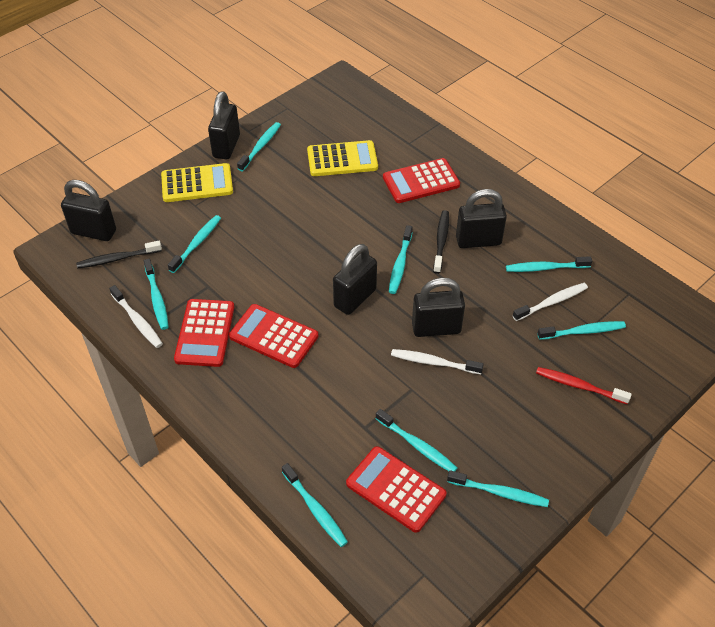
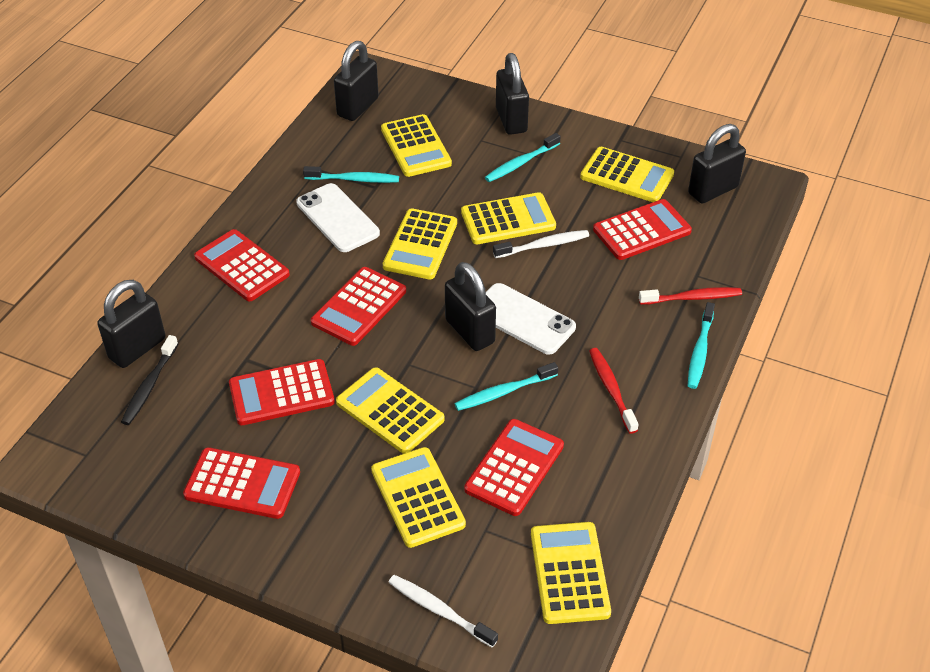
black toothbrush: 2 -> 1
red calculator: 4 -> 6
red toothbrush: 1 -> 2
turquoise toothbrush: 9 -> 4
white phone: 0 -> 2
white toothbrush: 3 -> 2
yellow calculator: 2 -> 7

